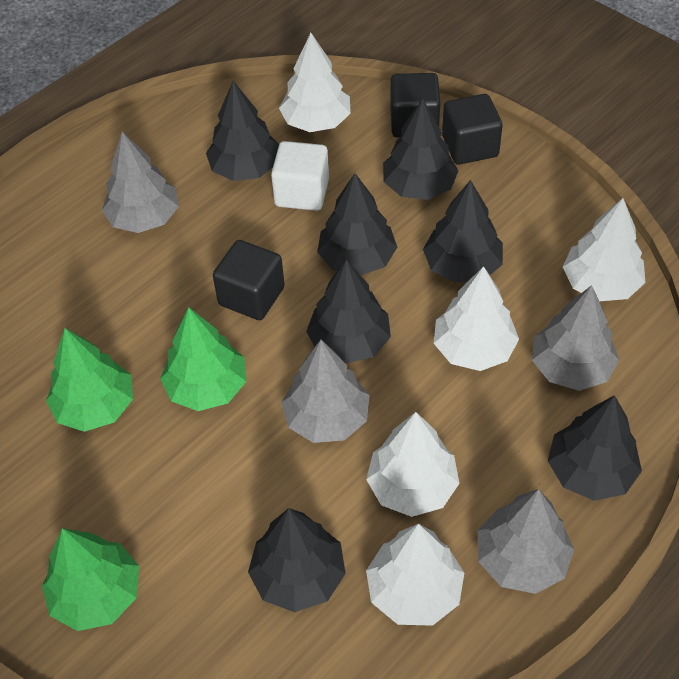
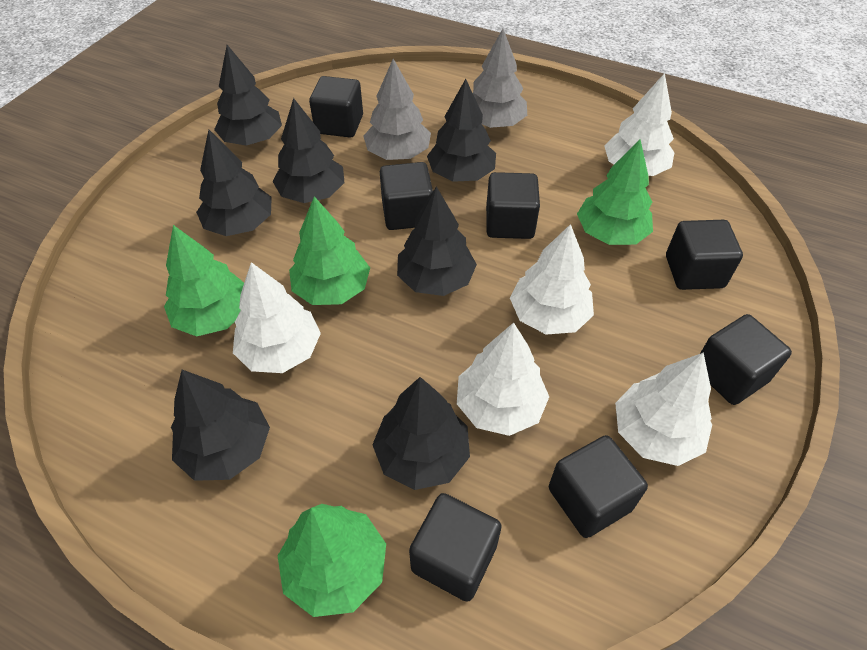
black cube: 3 -> 7
green tree: 3 -> 4
grey tree: 4 -> 2
white cube: 1 -> 0

